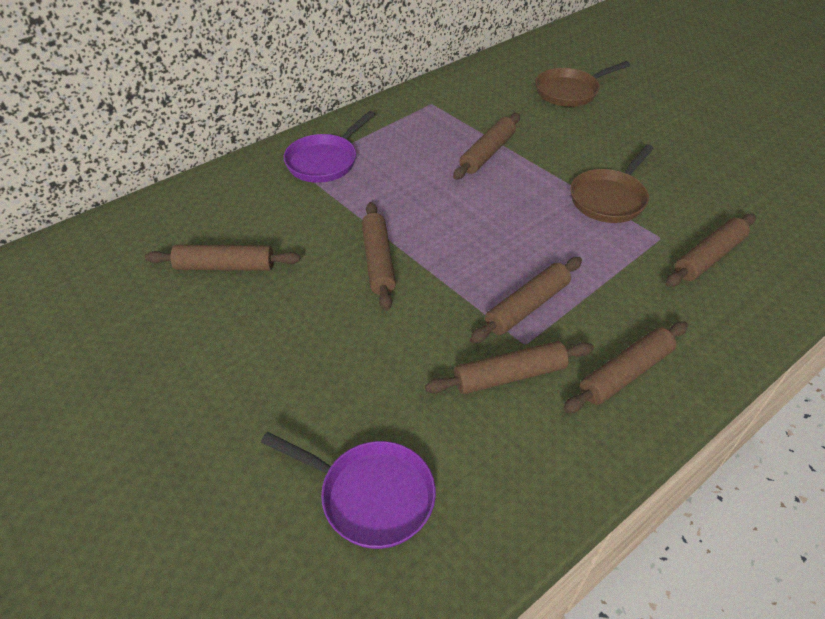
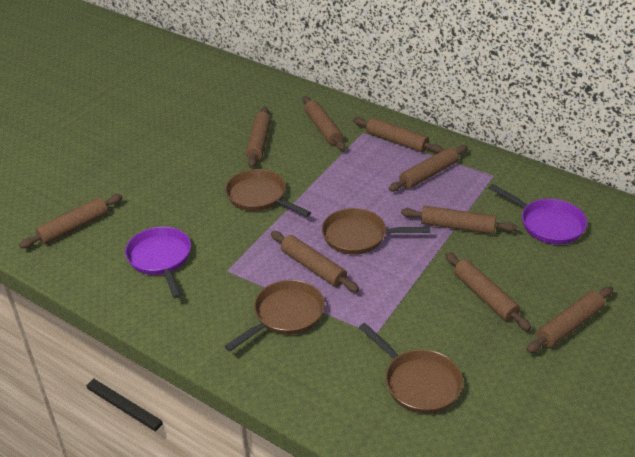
brown pan: 2 -> 4
brown rolling pin: 7 -> 9

